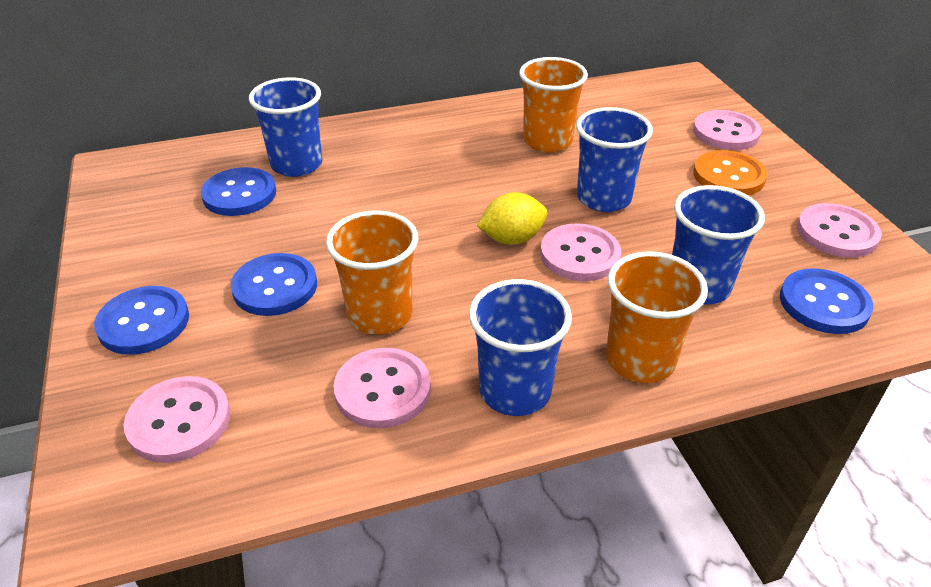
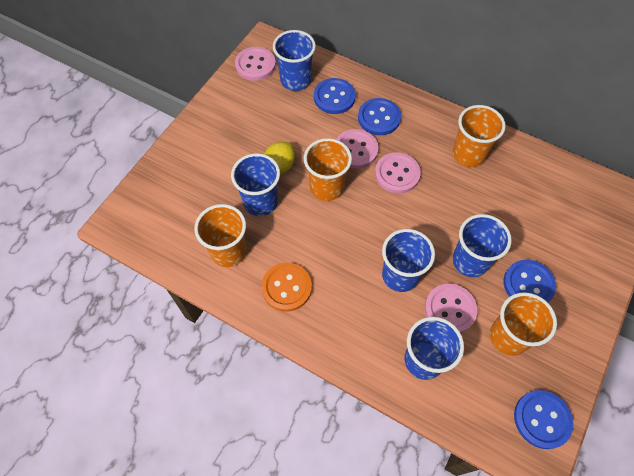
blue cup: 4 -> 5
orange cup: 3 -> 4
pink button: 5 -> 4

